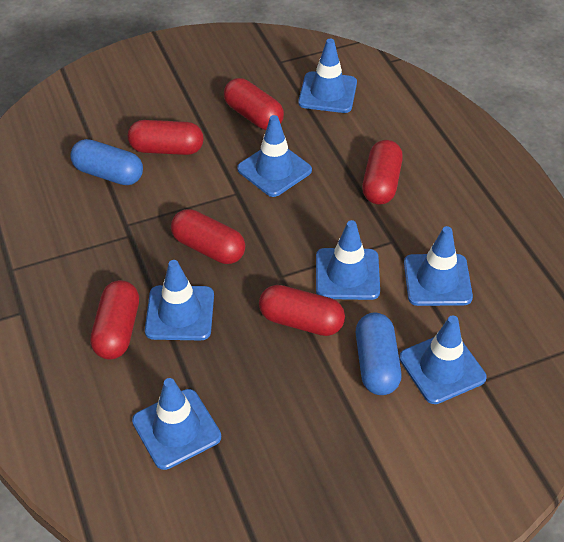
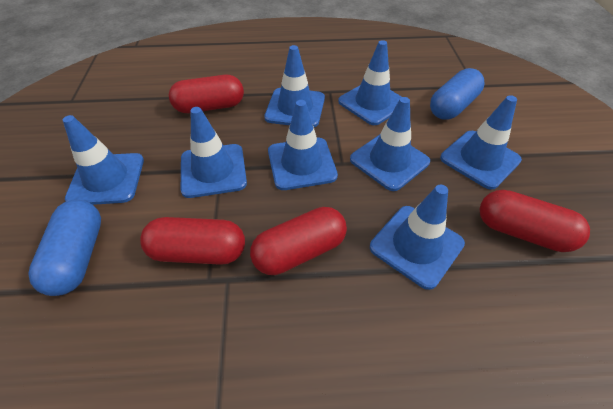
blue traffic cone: 7 -> 8
red capsule: 6 -> 4

